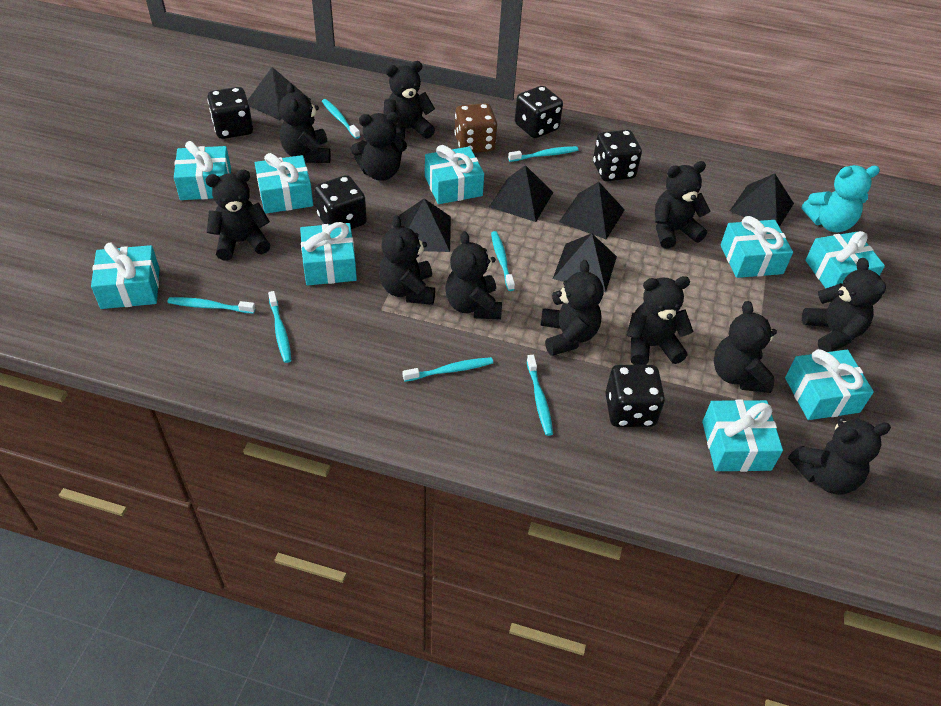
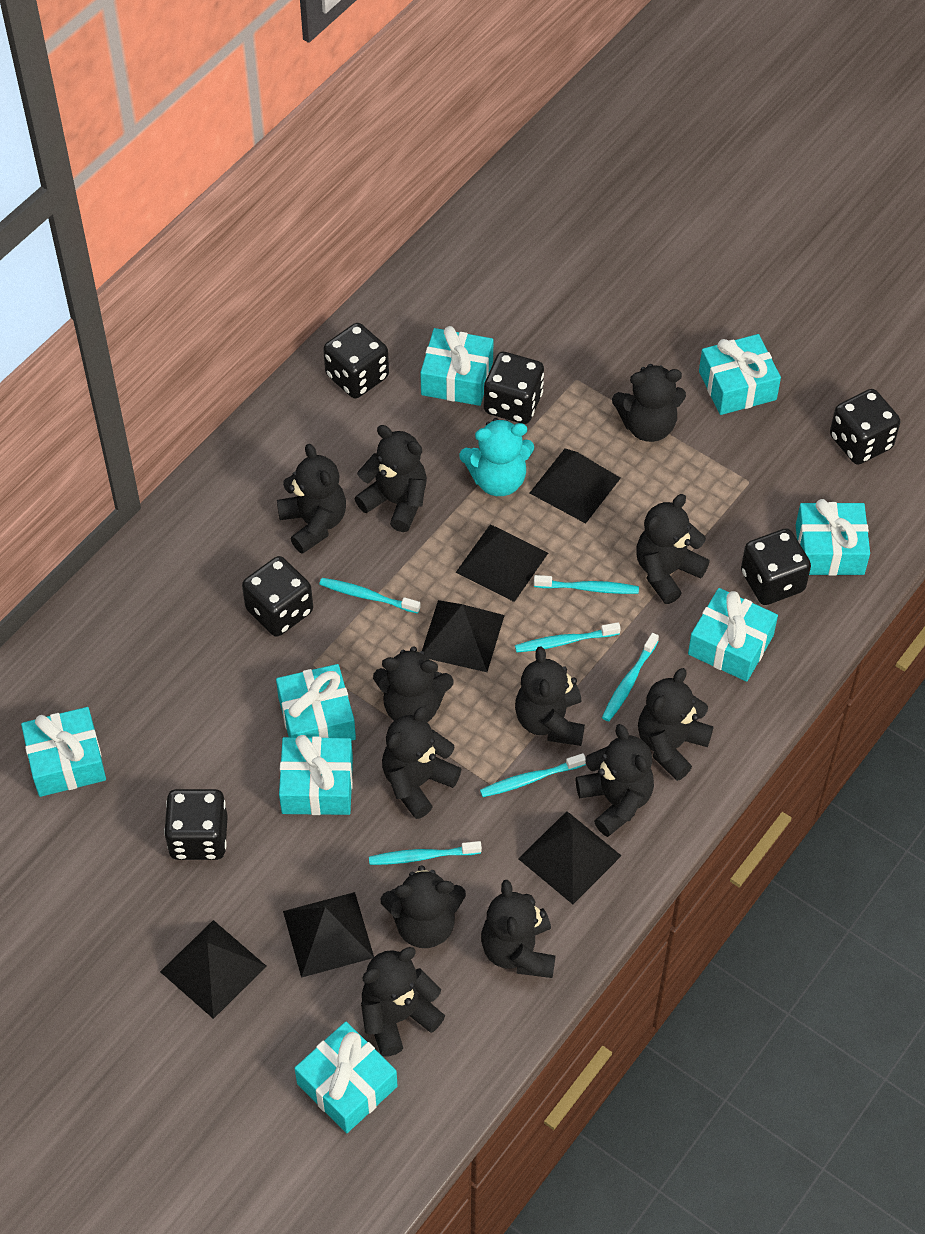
black dice: 5 -> 6
brown dice: 1 -> 0
turquoise gift: 9 -> 8
turquoise toothbrush: 7 -> 6

